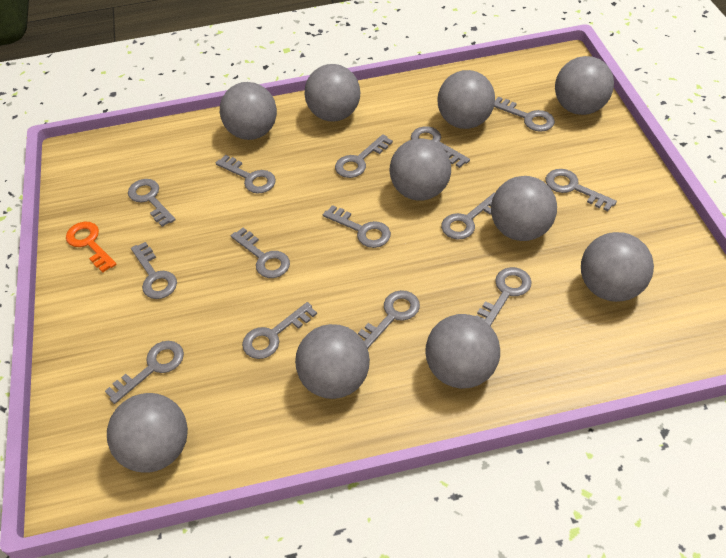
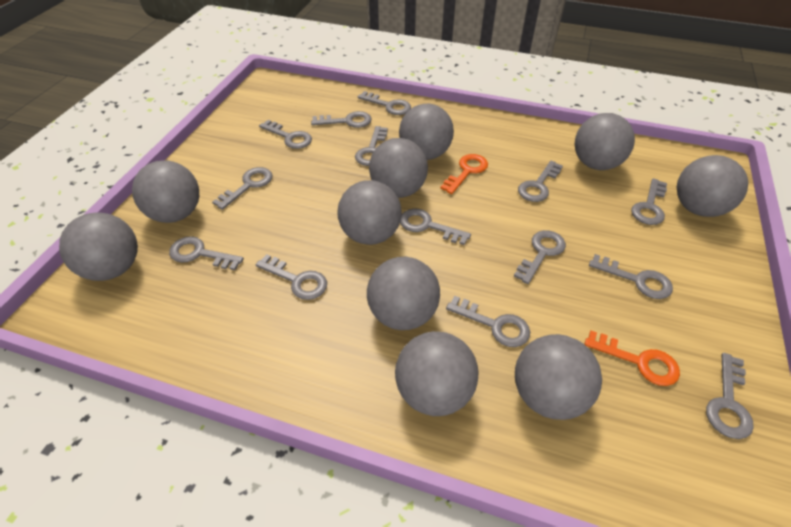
orange key: 1 -> 2

